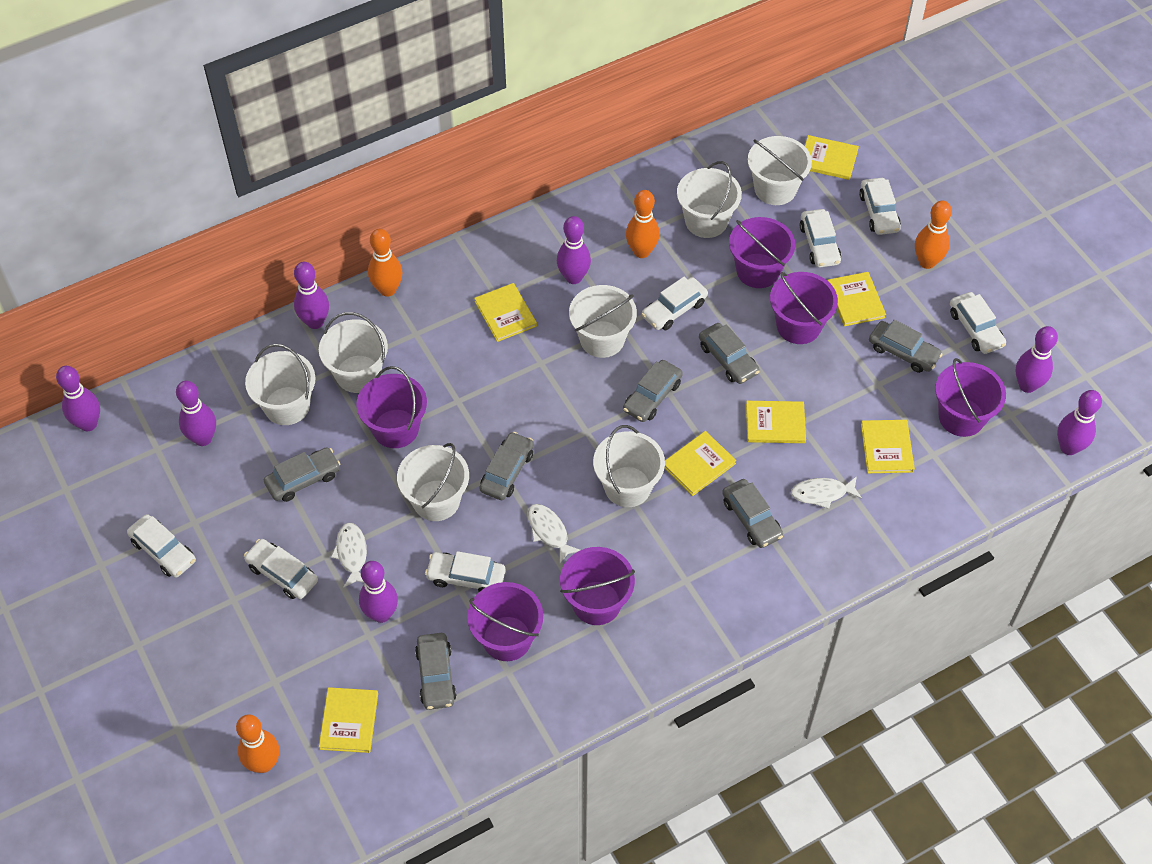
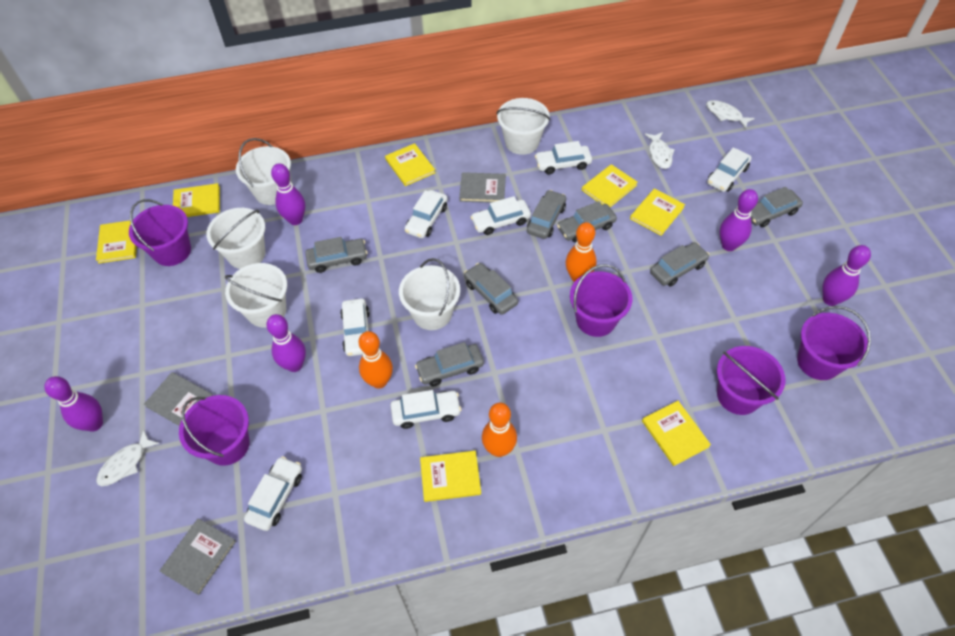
grey book: 0 -> 3
orange bowling pin: 4 -> 3
purple bowling pin: 7 -> 5
purple bucket: 6 -> 5
white bucket: 7 -> 5

